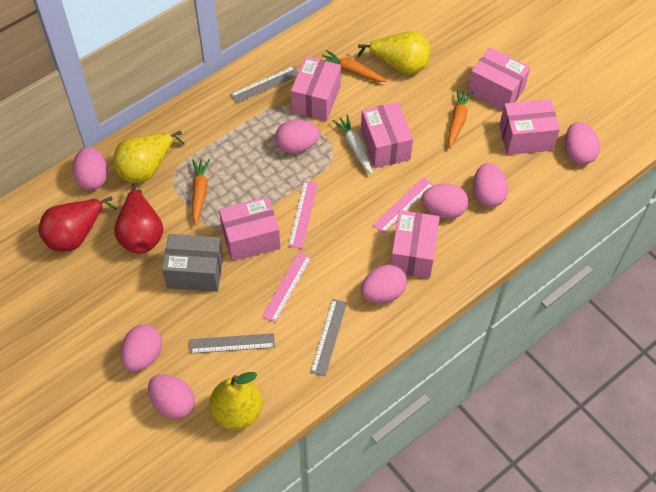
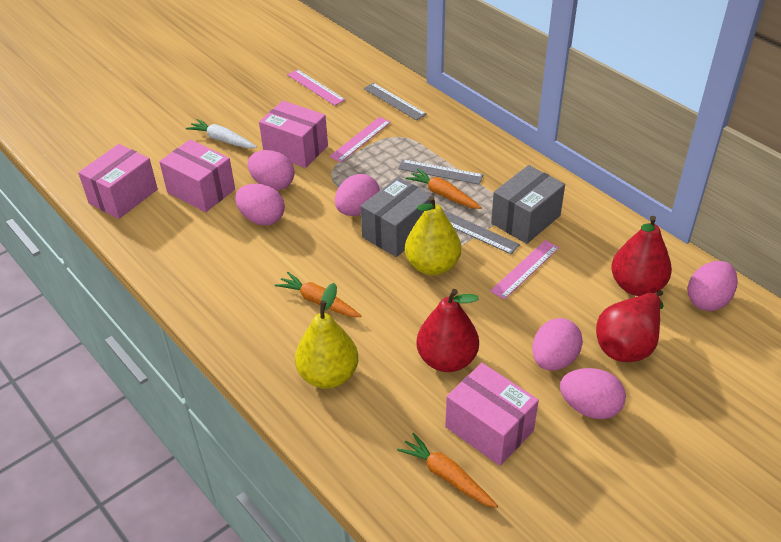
grey box: 1 -> 2
pink box: 6 -> 4
pink egg: 8 -> 6
red pear: 2 -> 3
yellow pear: 3 -> 2

